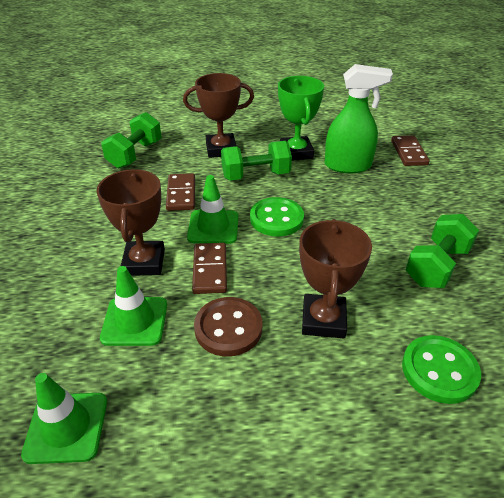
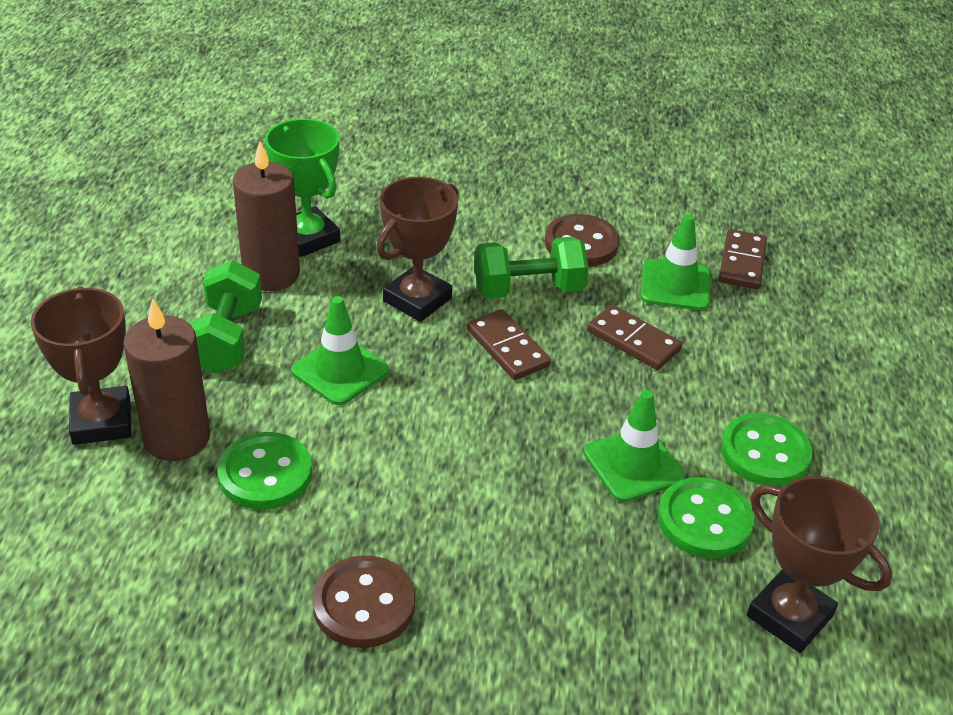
brown button: 1 -> 2
brown candle: 0 -> 2
green button: 2 -> 3
green dumbbell: 3 -> 2
green spray bottle: 1 -> 0

